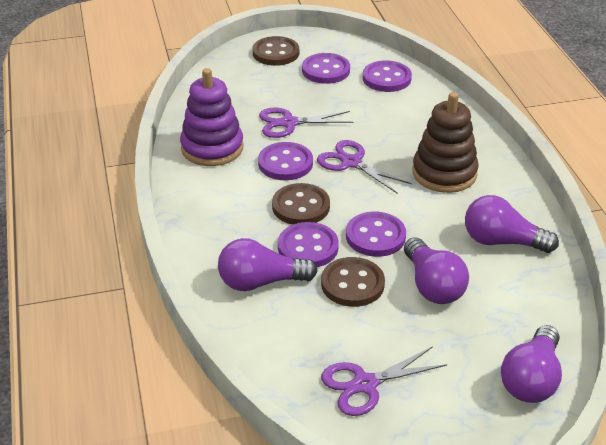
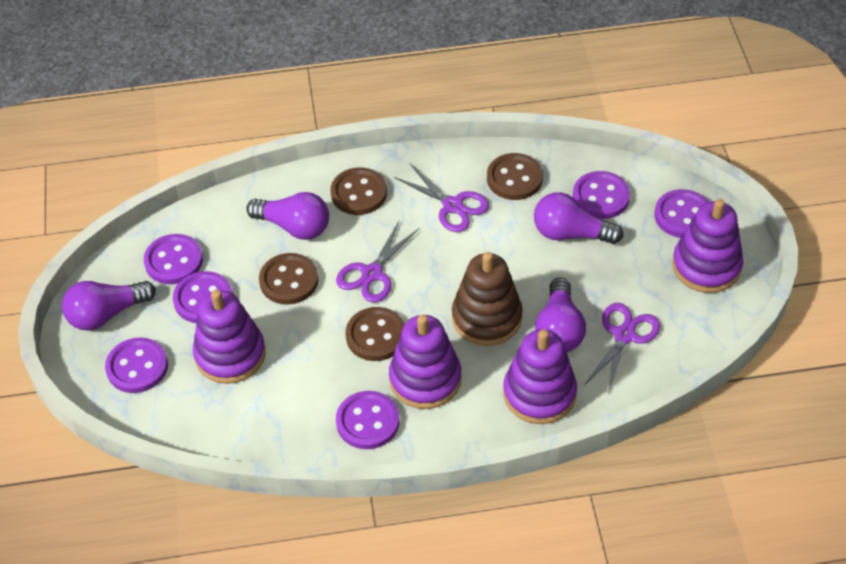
brown button: 3 -> 4
purple button: 5 -> 6
purple stacking toy: 1 -> 4

